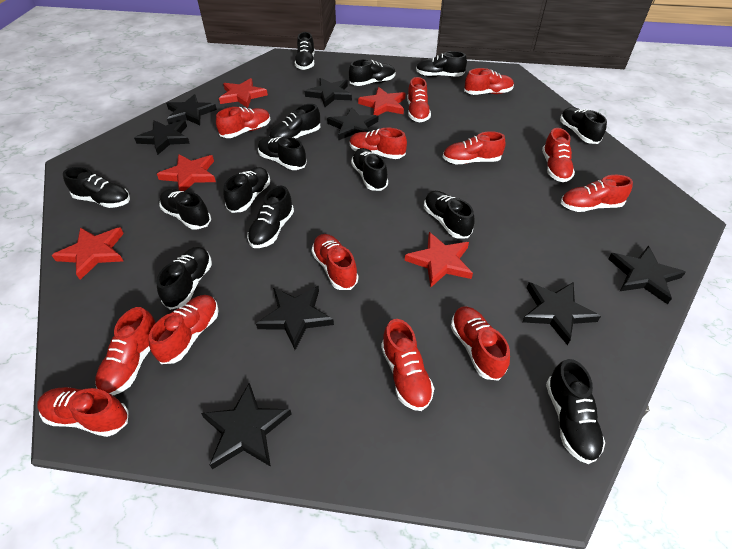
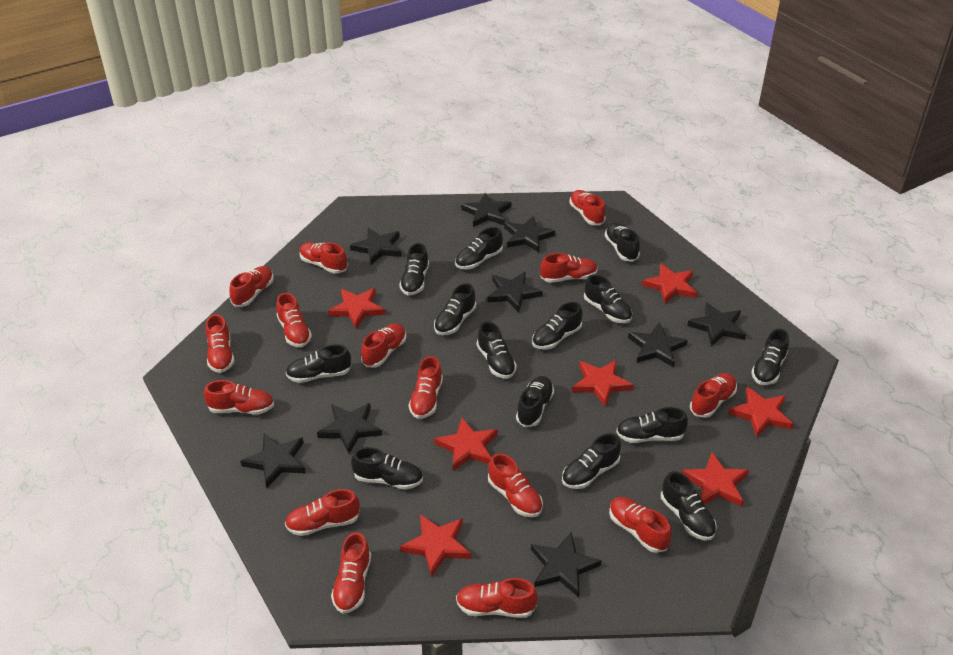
black star: 8 -> 9
red shoe: 13 -> 15
red star: 5 -> 7

